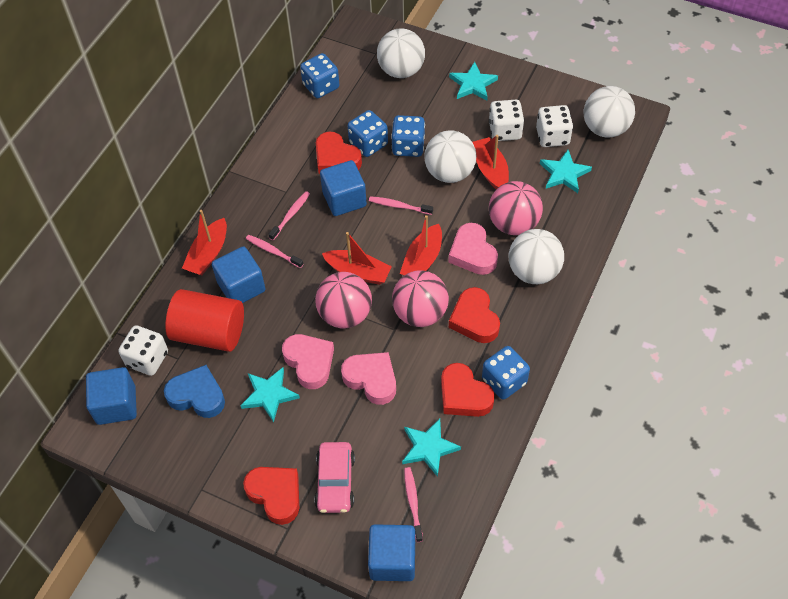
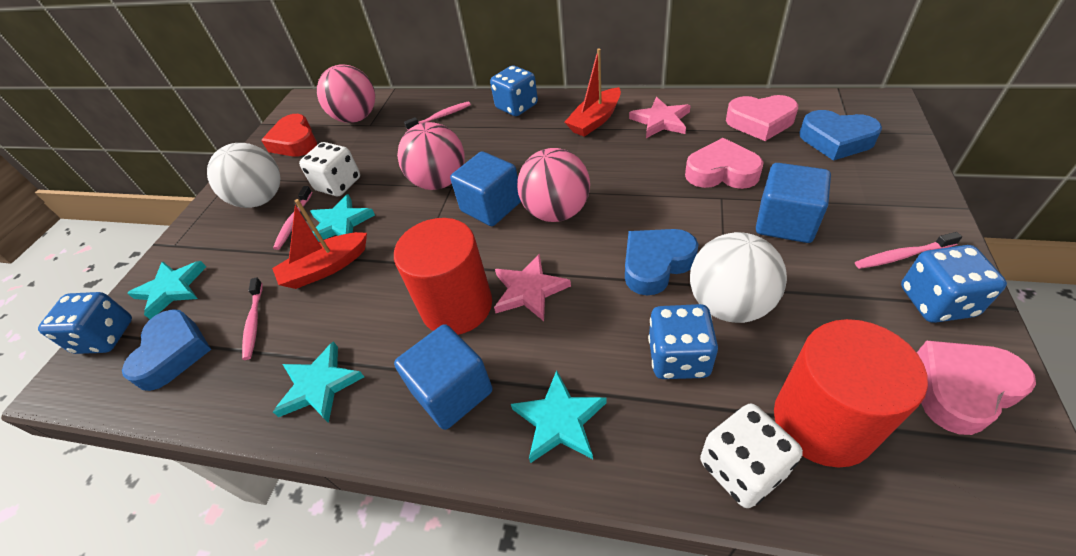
blue cube: 4 -> 3
blue heart: 1 -> 3
pink car: 1 -> 0
pink star: 0 -> 2
red boat: 4 -> 2
red cylinder: 1 -> 2
red heart: 4 -> 1
white ball: 4 -> 2
white dice: 3 -> 2

